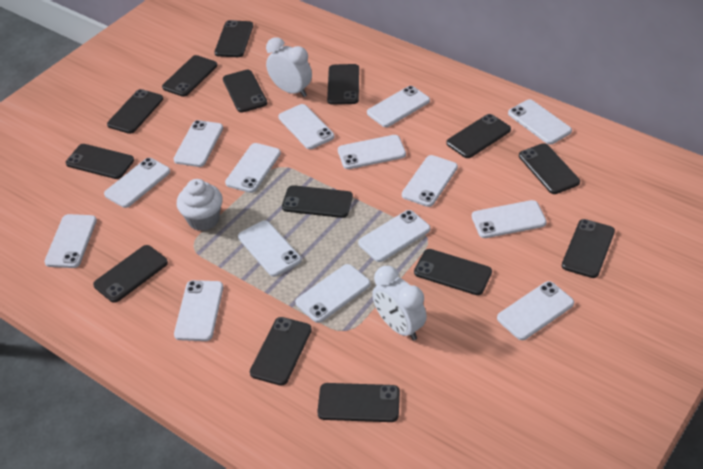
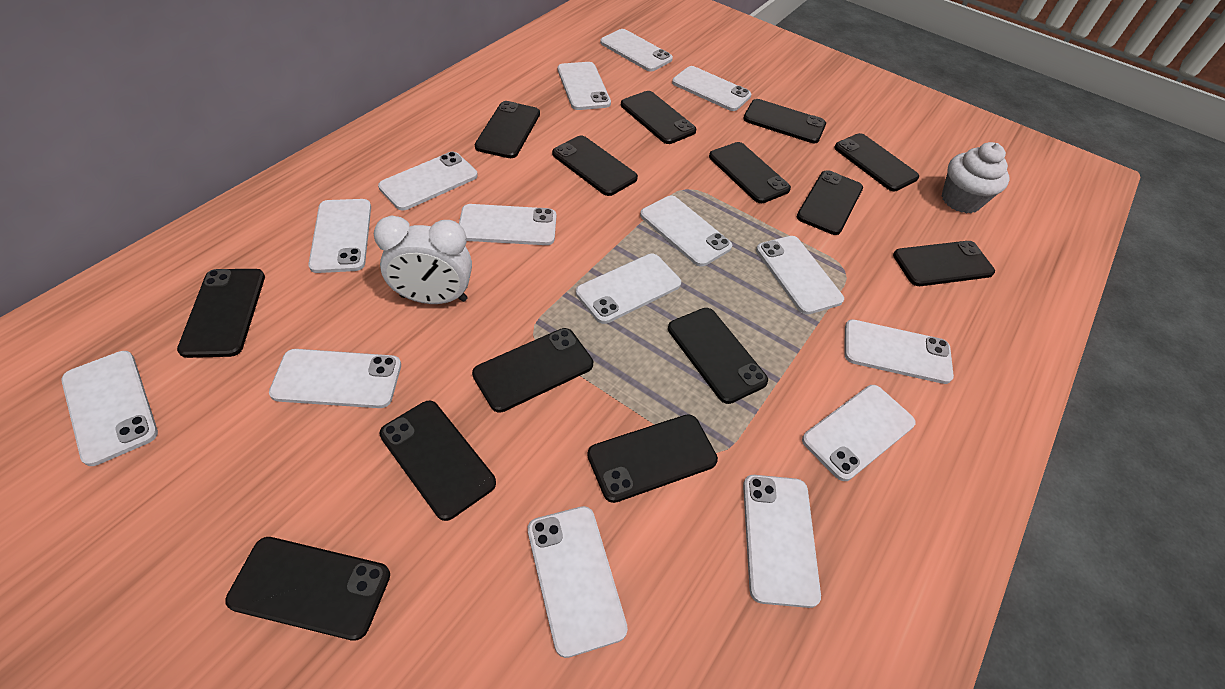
white clock: 2 -> 1

